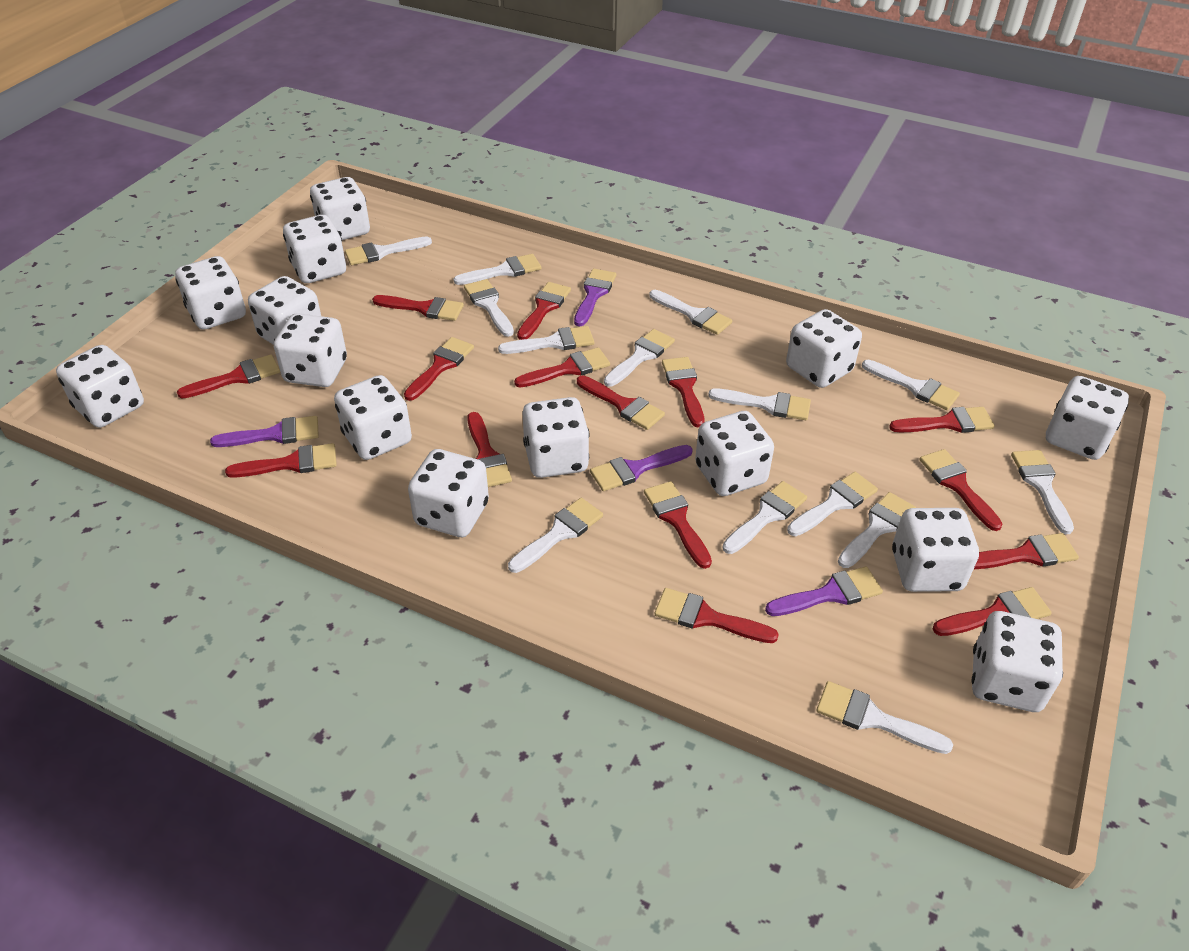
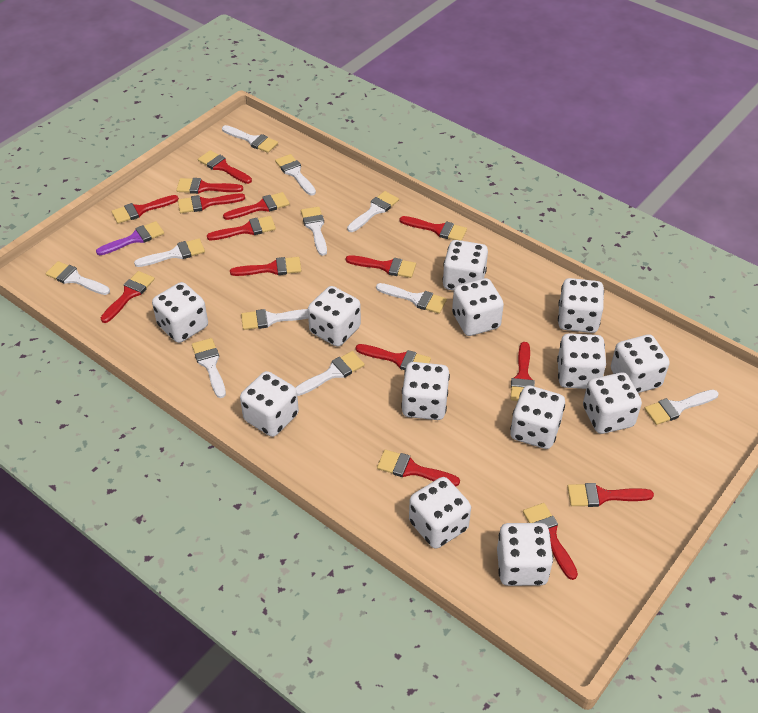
purple brush: 4 -> 1
white brush: 14 -> 11
white dice: 14 -> 13

